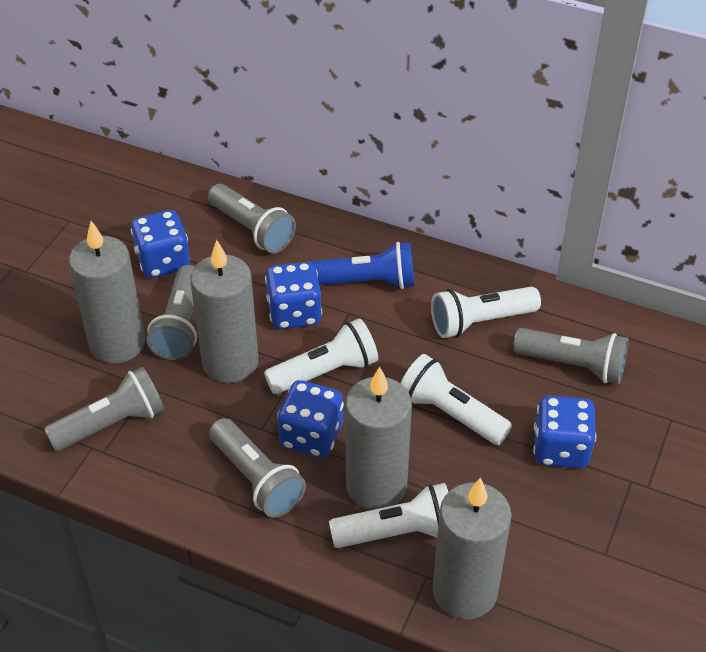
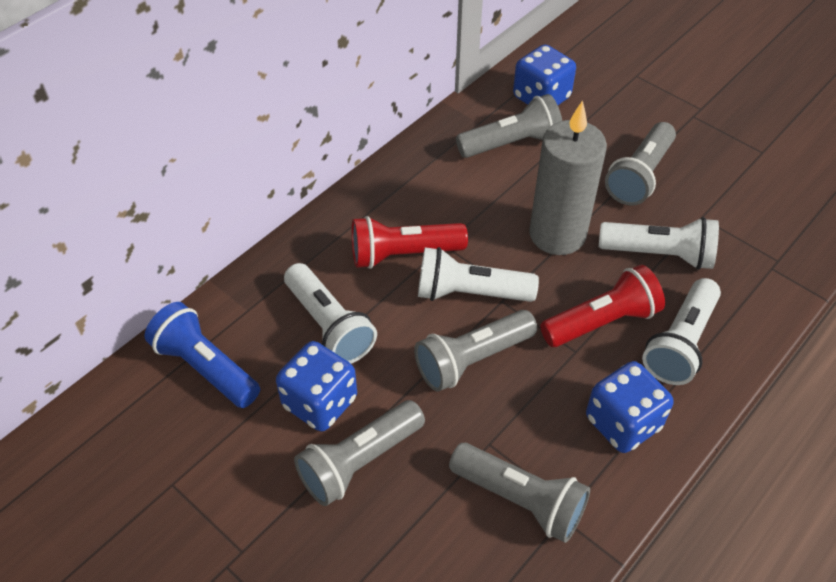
blue dice: 4 -> 3
grey candle: 4 -> 1
red flashlight: 0 -> 2

